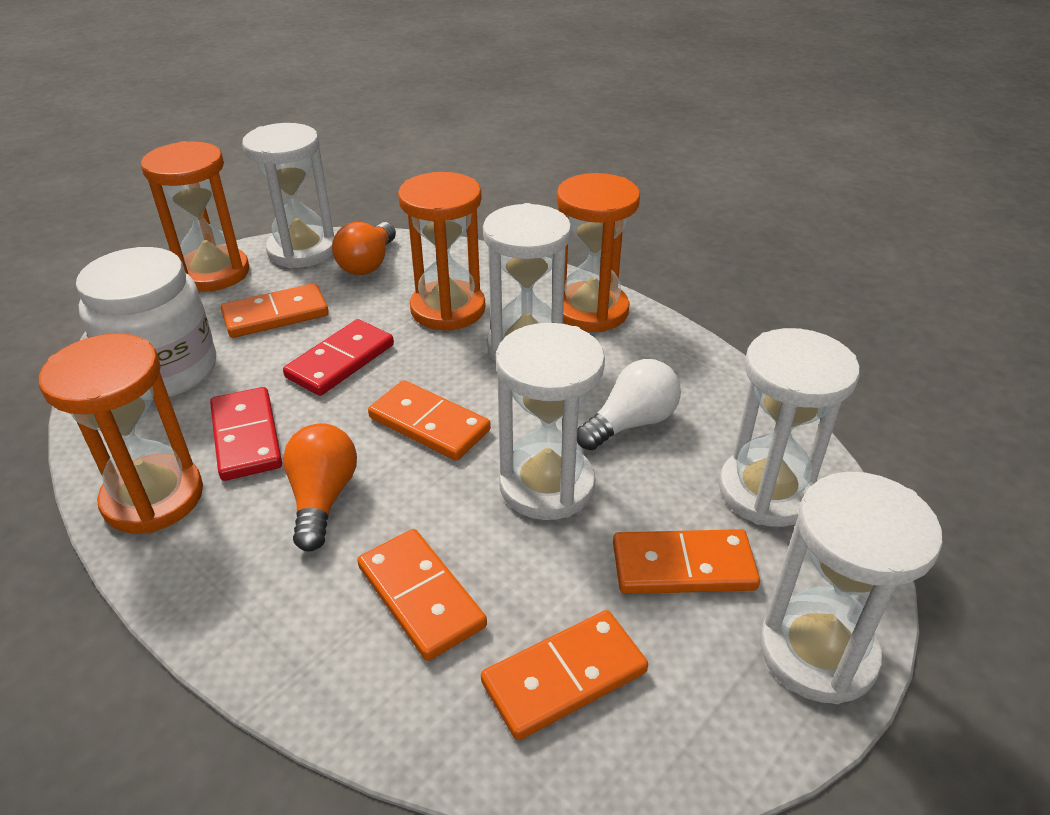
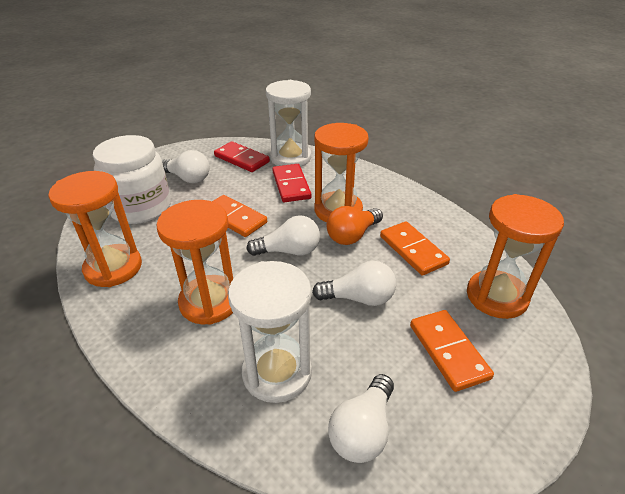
orange domino: 5 -> 3
orange light bulb: 2 -> 1
white hourglass: 5 -> 2
white light bulb: 1 -> 4

